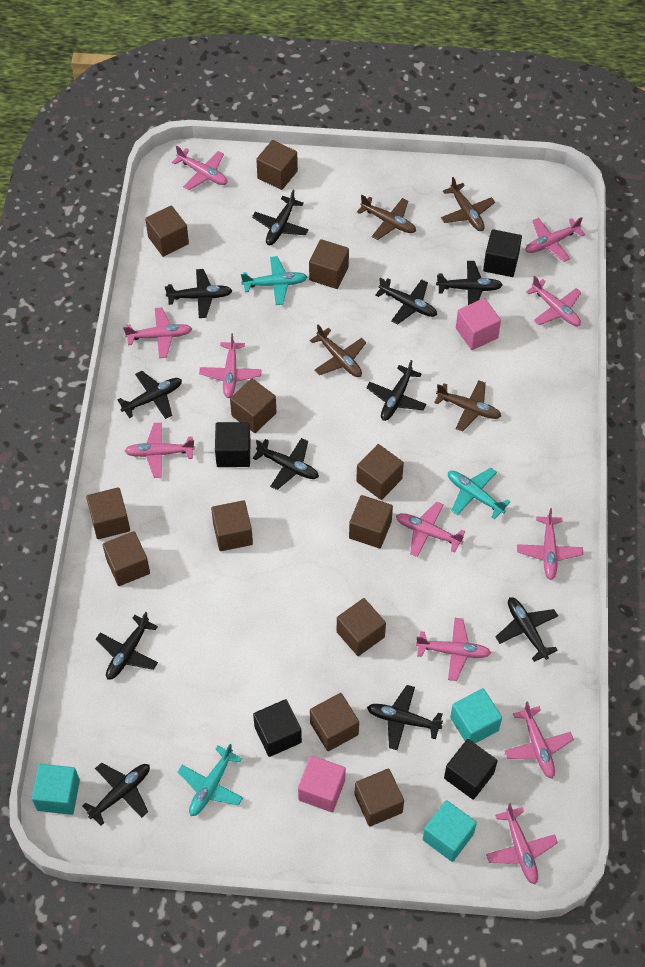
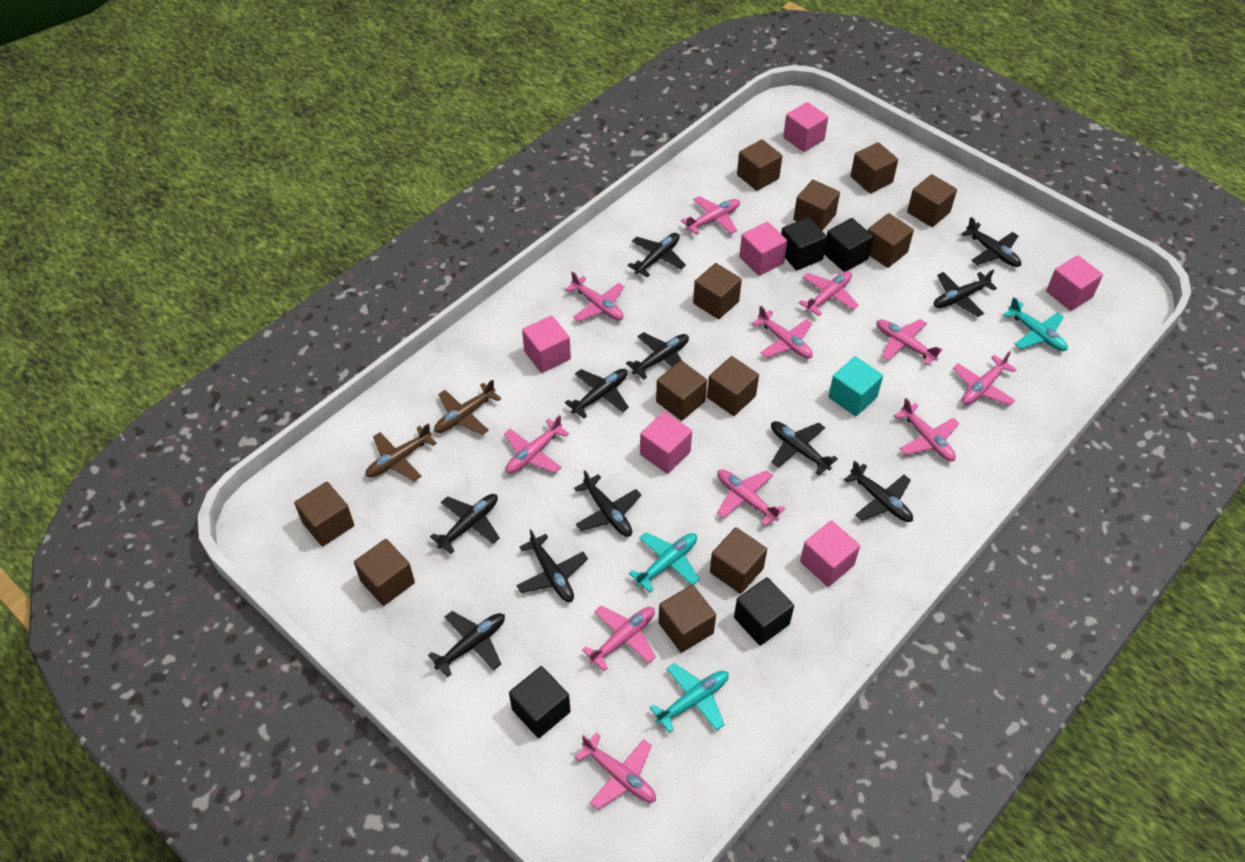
brown plane: 4 -> 2
pink cube: 2 -> 6
turquoise cube: 3 -> 1

